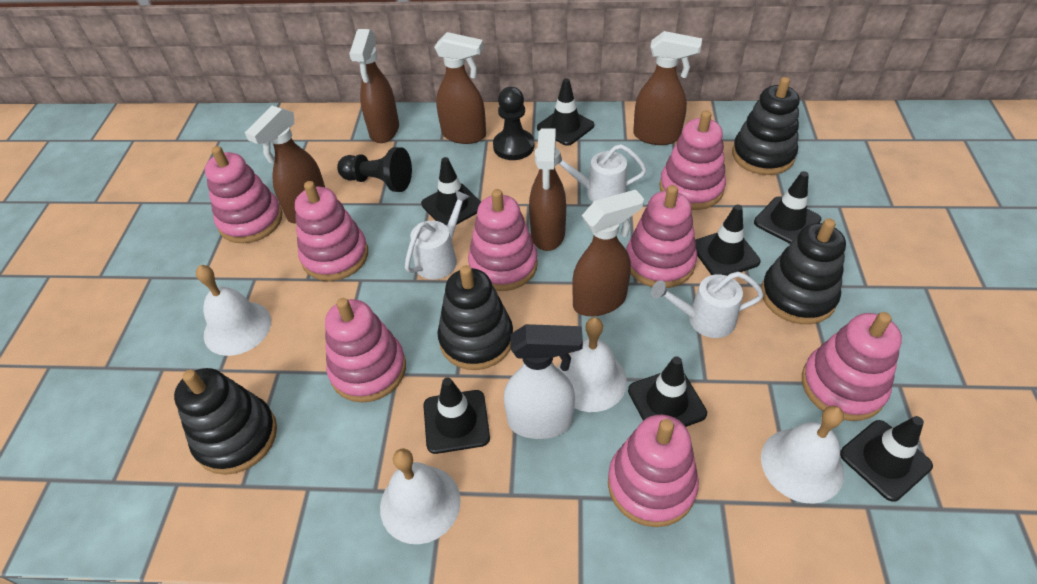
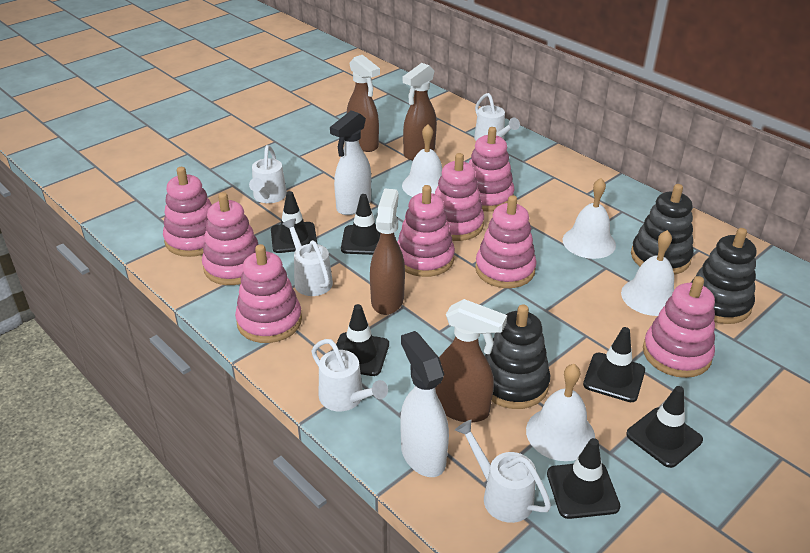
black pawn: 2 -> 0
black stacking toy: 4 -> 3
black traffic cone: 7 -> 6
brown spray bottle: 6 -> 4
white spray bottle: 1 -> 2
white watering can: 3 -> 5

